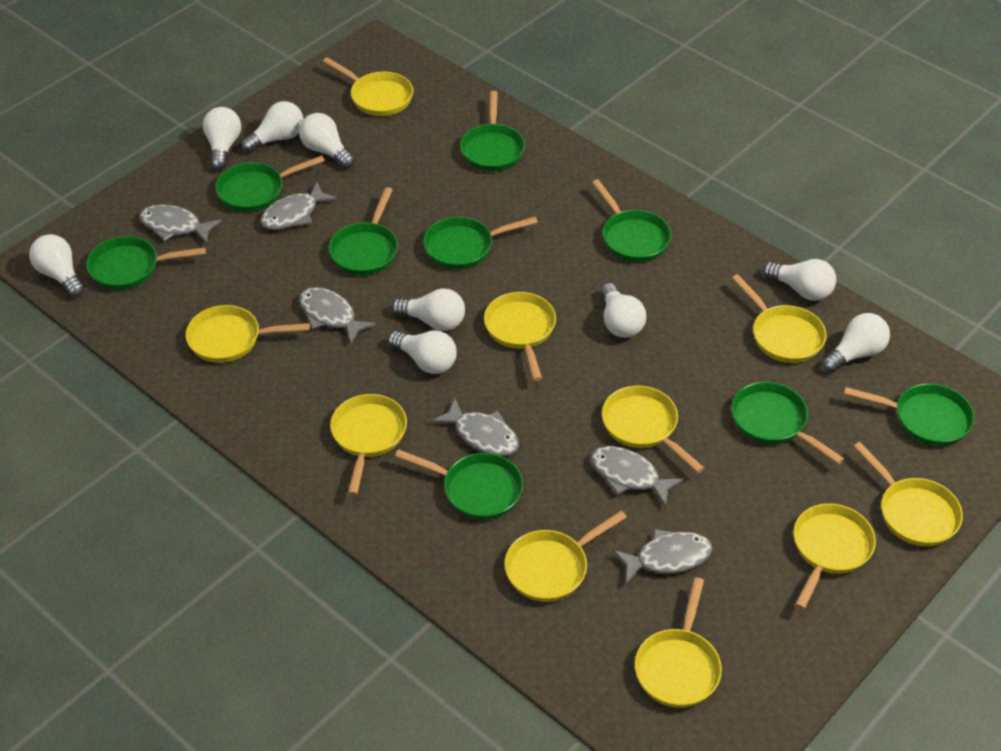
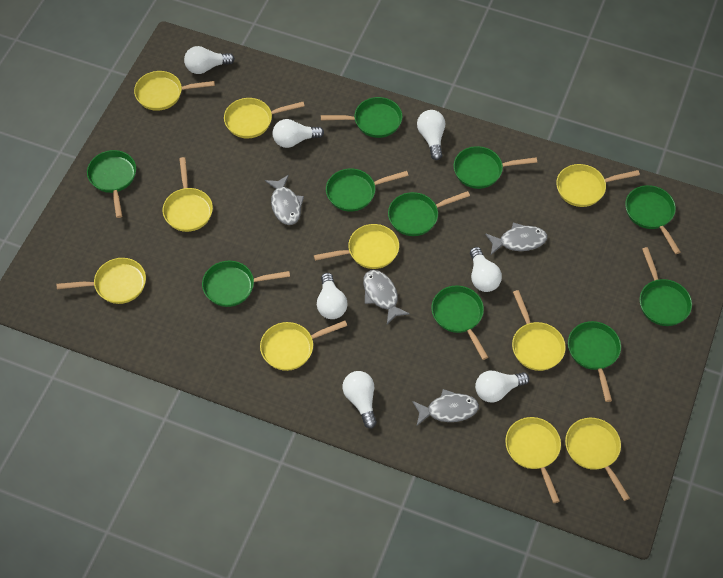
green pan: 9 -> 10
grey fish: 6 -> 4
white light bulb: 9 -> 7

